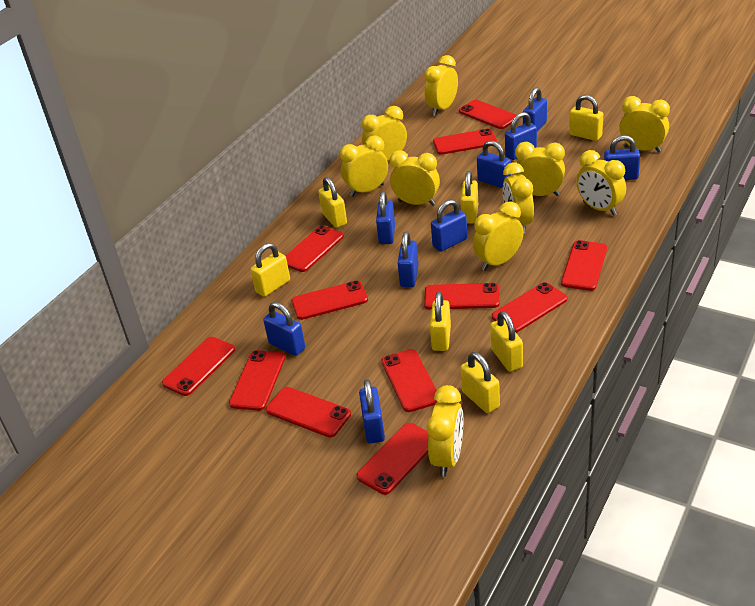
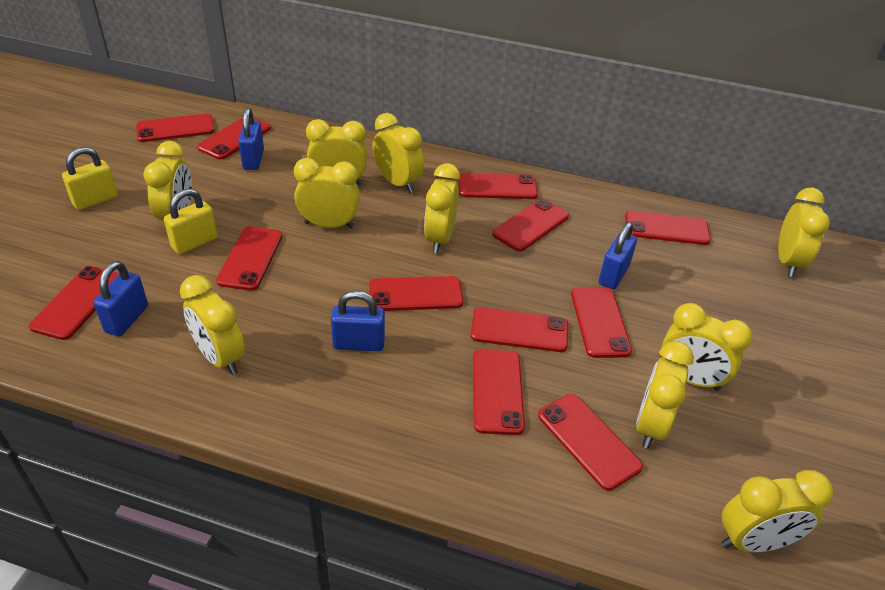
blue padlock: 9 -> 4
yellow padlock: 7 -> 2

